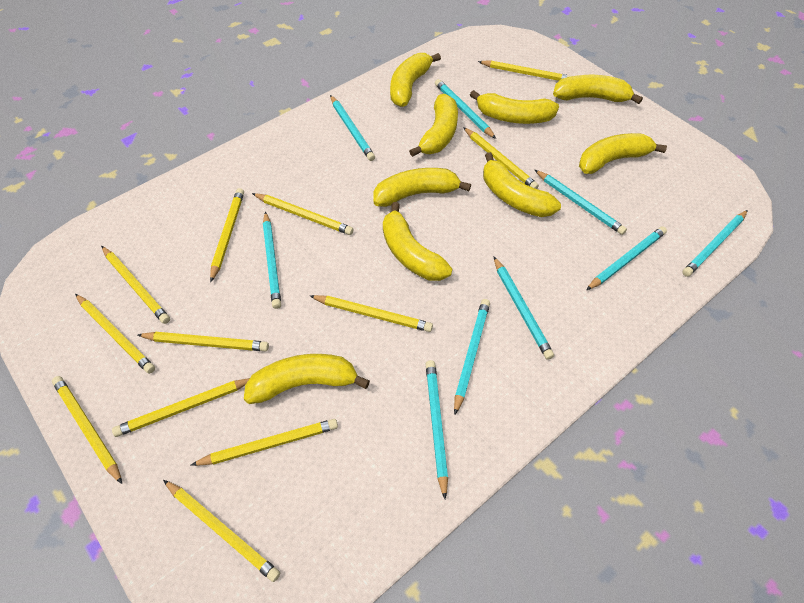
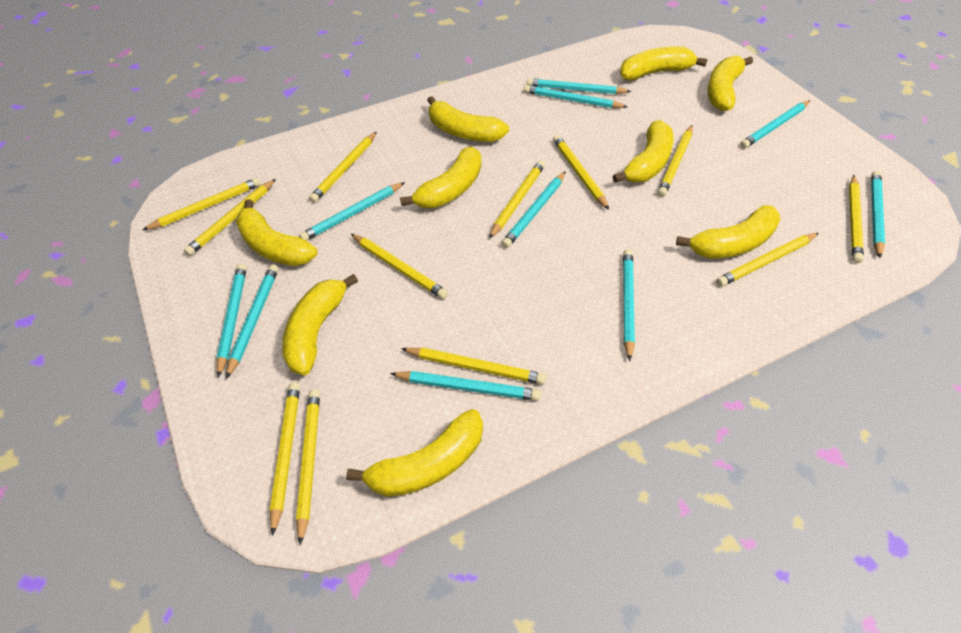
turquoise pencil: 9 -> 10

